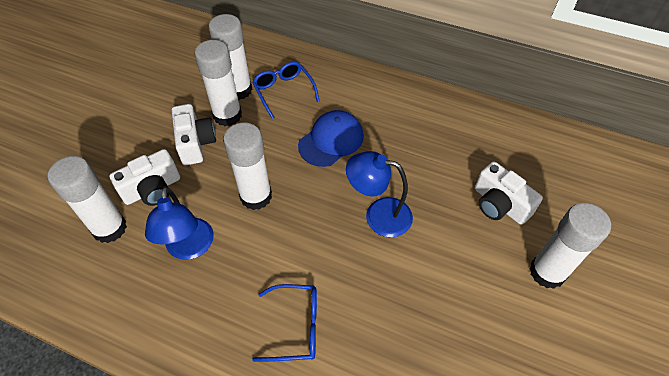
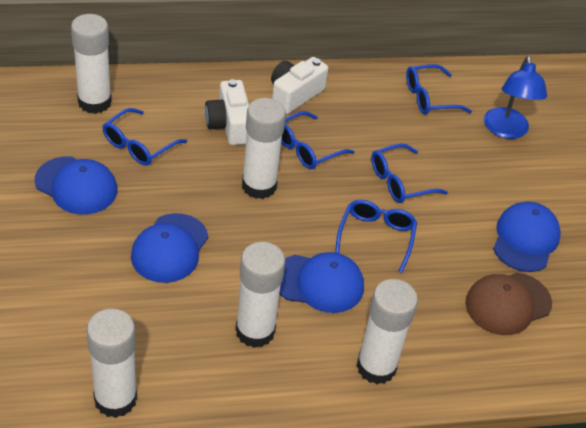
blue cap: 1 -> 4
blue glasses: 2 -> 5
blue lamp: 2 -> 1
brown cap: 0 -> 1
white camera: 3 -> 2

